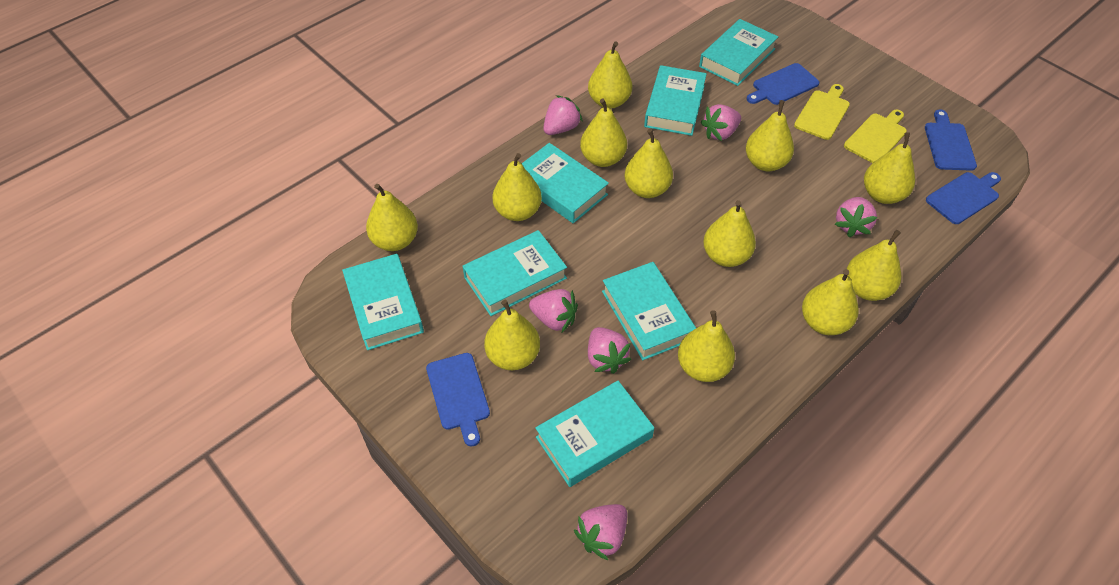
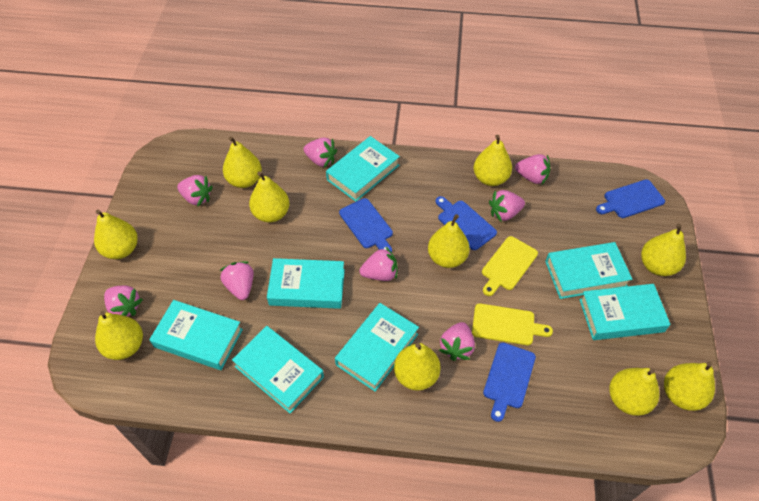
pink strawberry: 6 -> 8
yellow pear: 12 -> 10

